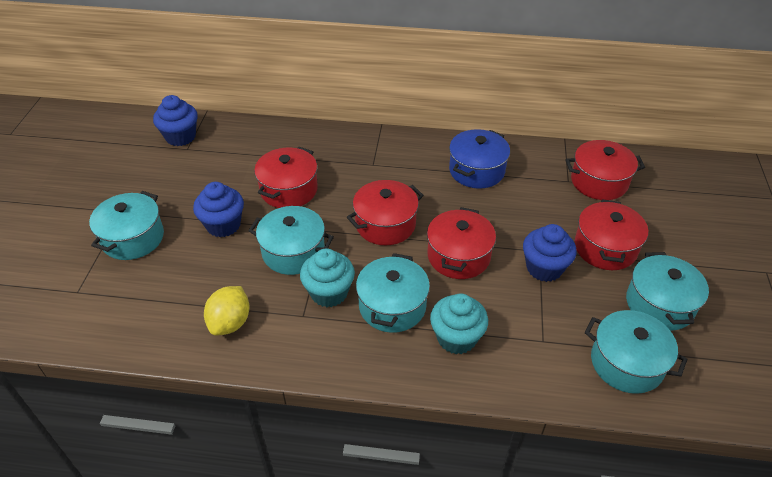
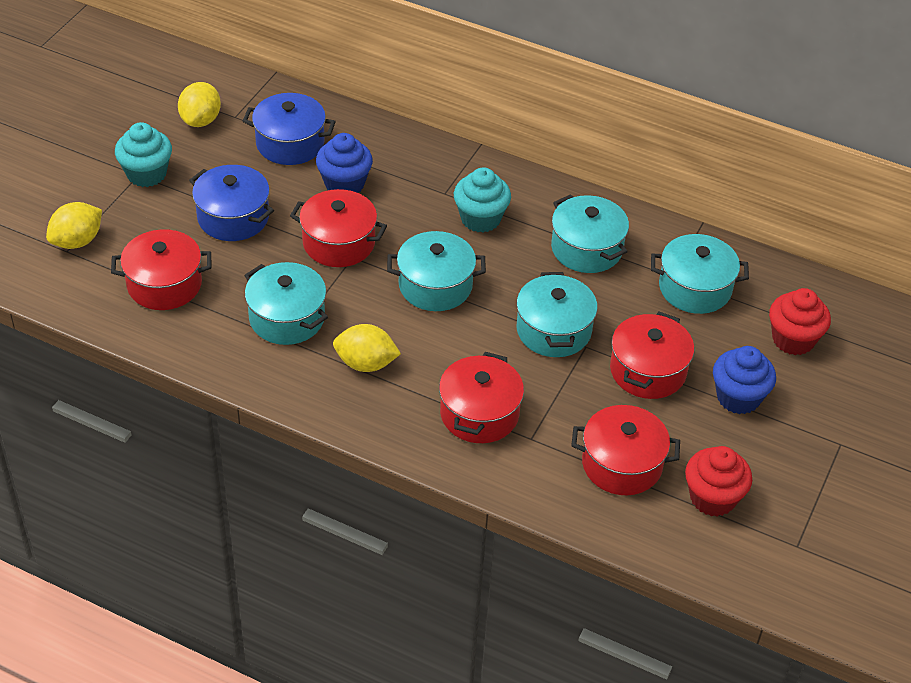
blue cupcake: 3 -> 2
blue pot: 1 -> 2
red cupcake: 0 -> 2
yellow lemon: 1 -> 3

